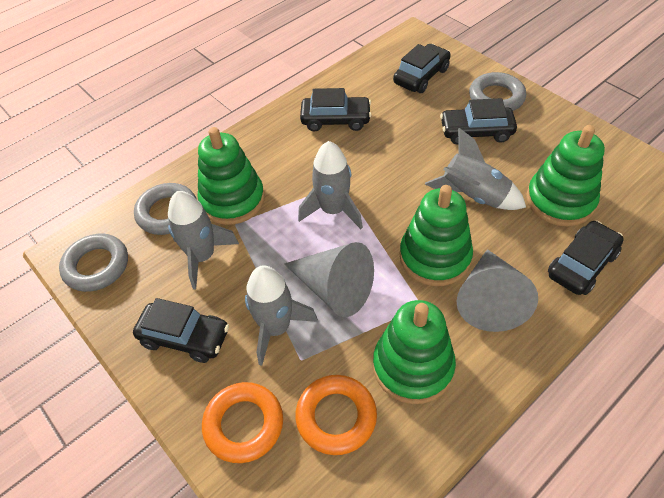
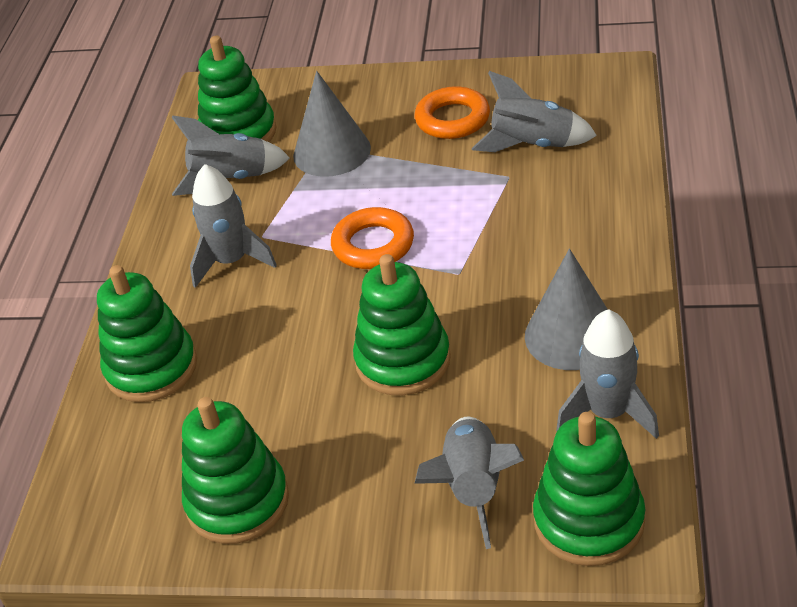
black car: 5 -> 0
green stacking toy: 4 -> 5
grey ring: 3 -> 0
grey rocket: 4 -> 5

